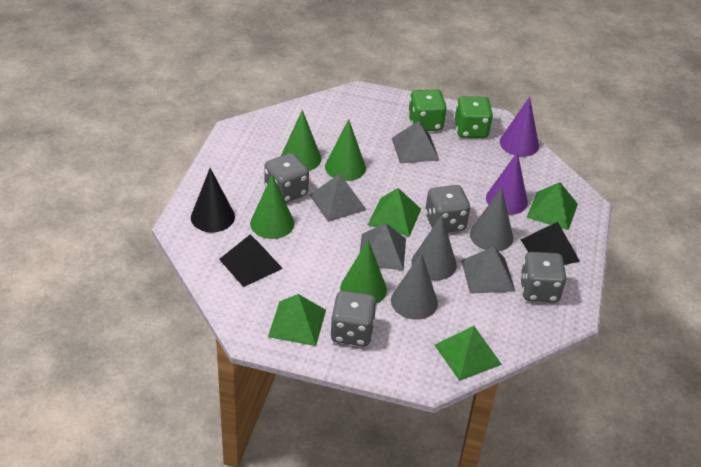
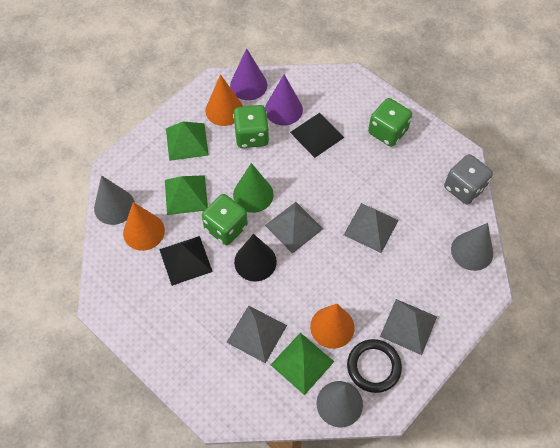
black ring: 0 -> 1
green cone: 4 -> 1
green dice: 2 -> 3
green pyramid: 4 -> 3
grey dice: 4 -> 1
orange cone: 0 -> 3

